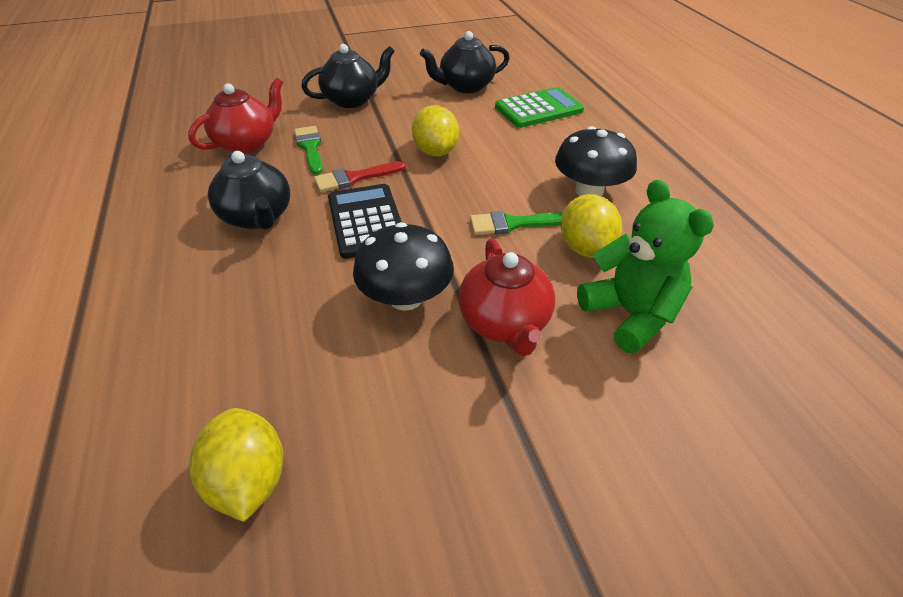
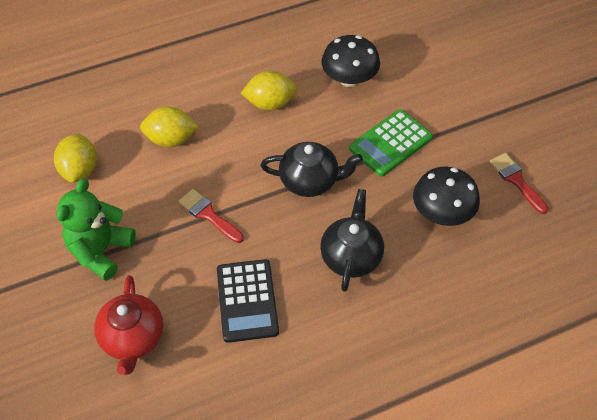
black teapot: 3 -> 2
green brush: 2 -> 0
red brush: 1 -> 2
red teapot: 2 -> 1

